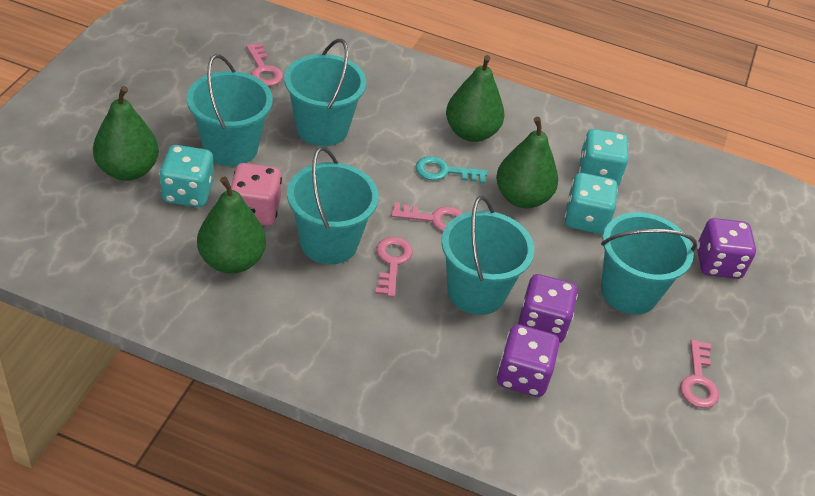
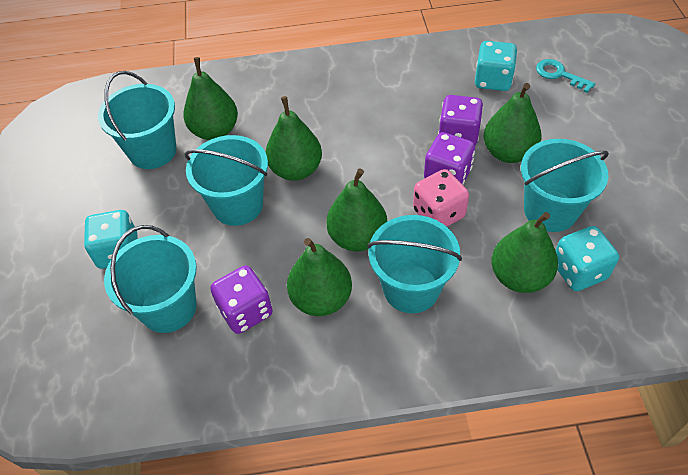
green pear: 4 -> 6
pink key: 4 -> 0

